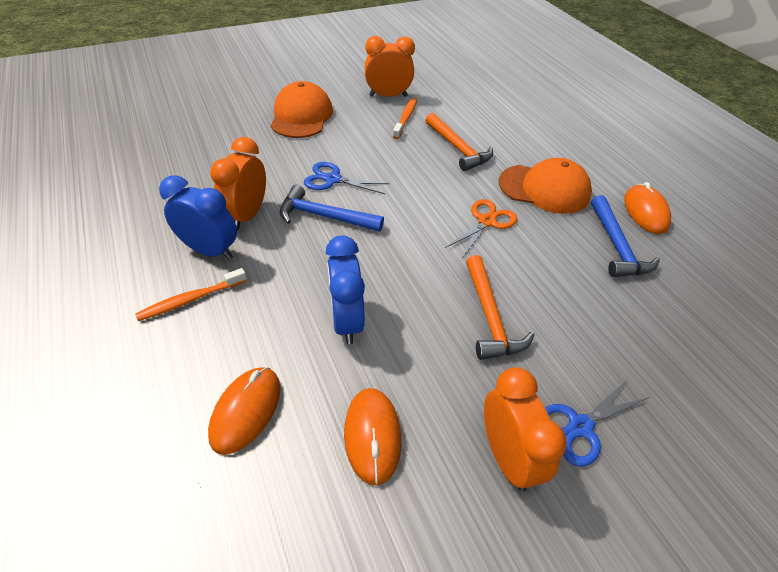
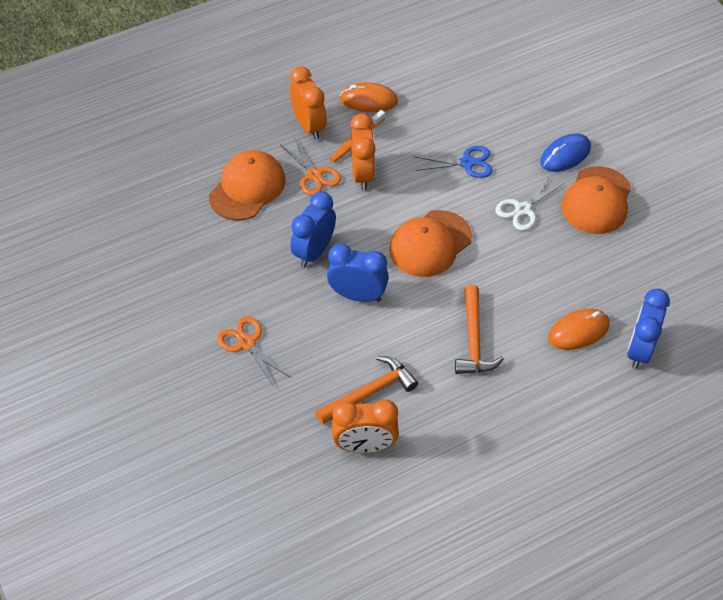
blue clock: 2 -> 3
blue hammer: 2 -> 0
blue mouse: 0 -> 1
blue scissors: 2 -> 1
orange cap: 2 -> 3
orange mouse: 3 -> 2
orange scissors: 1 -> 2
orange toothbrush: 2 -> 1
white scissors: 0 -> 1

